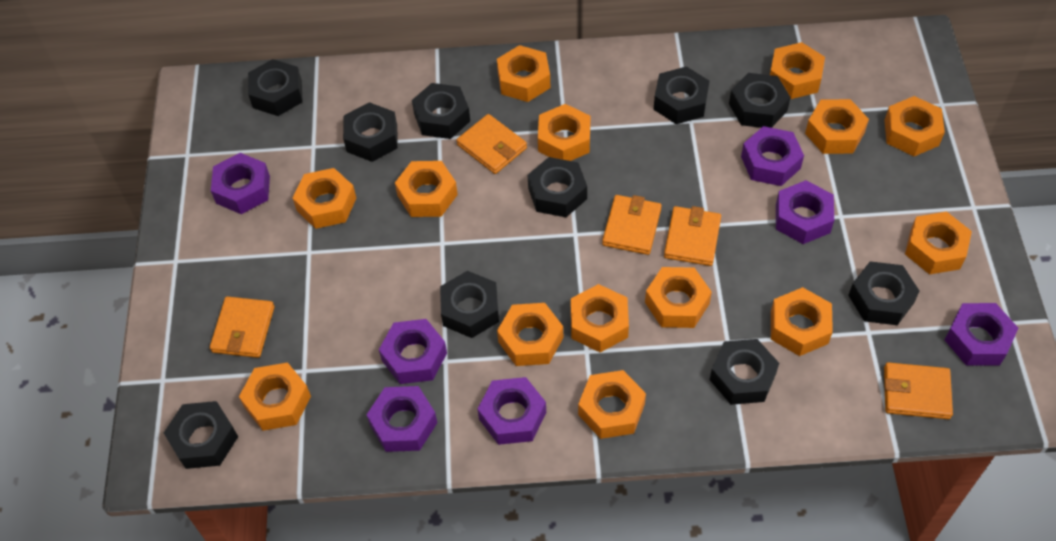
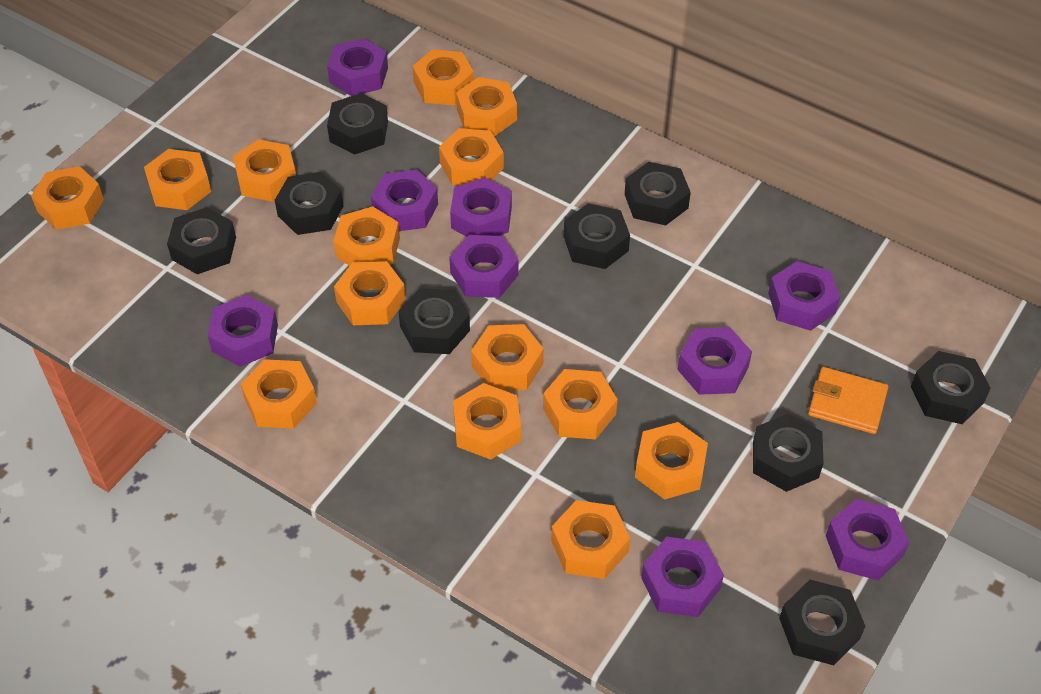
black nut: 10 -> 9
orange wallet: 5 -> 1
purple nut: 7 -> 9

